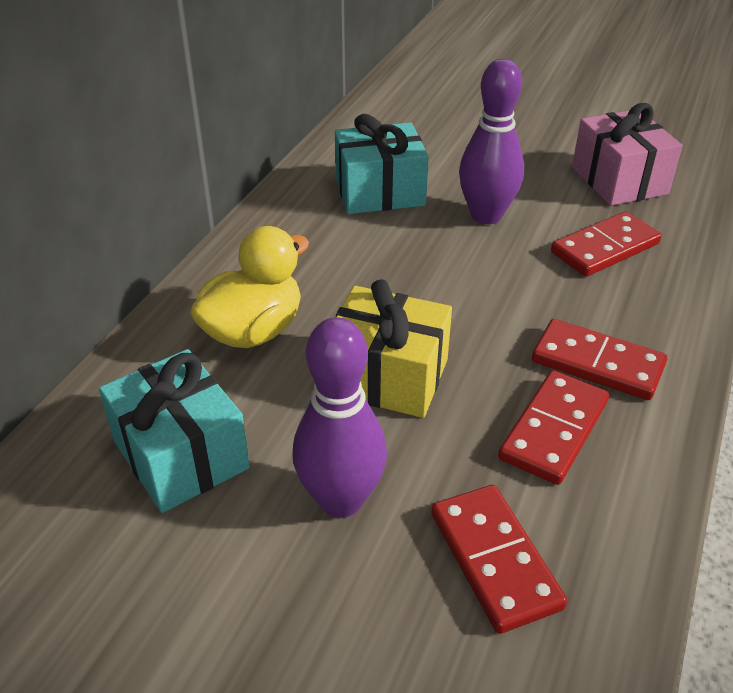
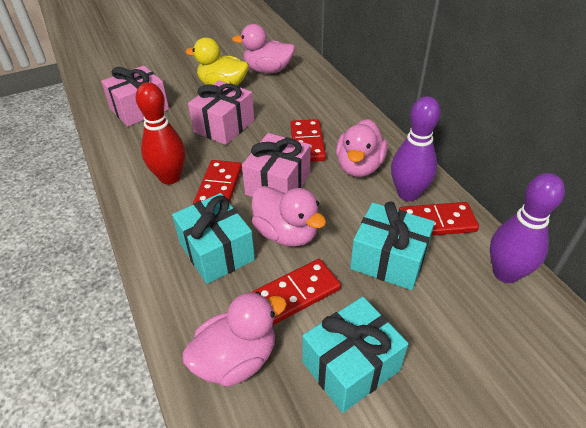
pink duck: 0 -> 4
pink gift: 1 -> 3
red bowling pin: 0 -> 1
turquoise gift: 2 -> 3
yellow gift: 1 -> 0

